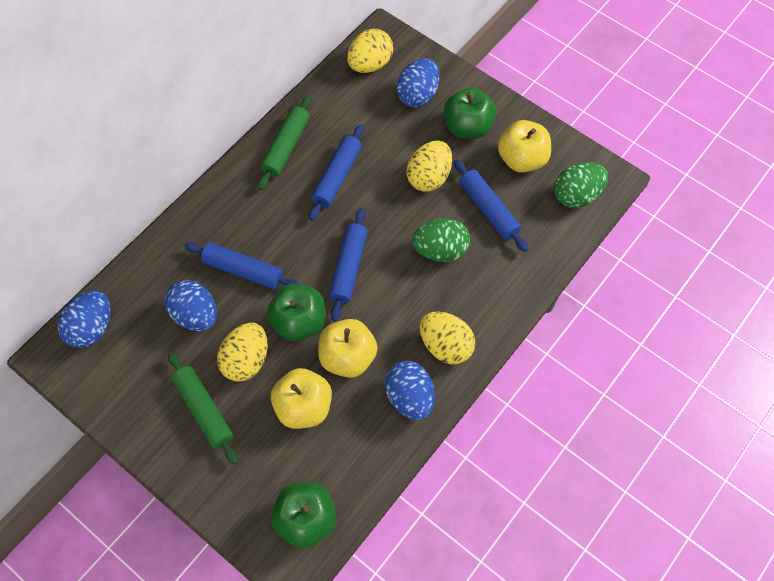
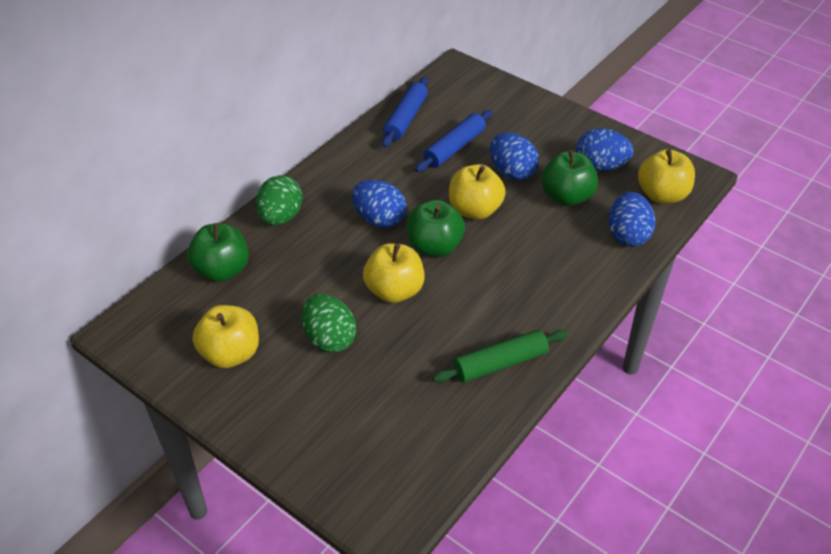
blue rolling pin: 4 -> 2
green rolling pin: 2 -> 1
yellow apple: 3 -> 4
yellow egg: 4 -> 0

